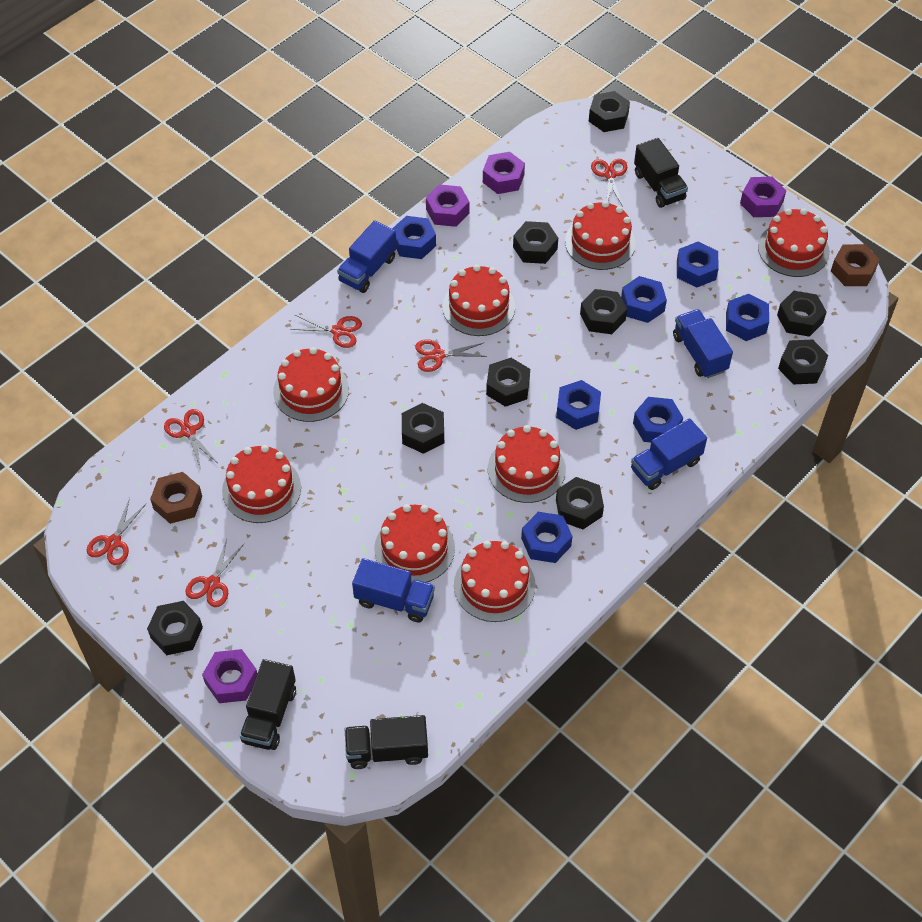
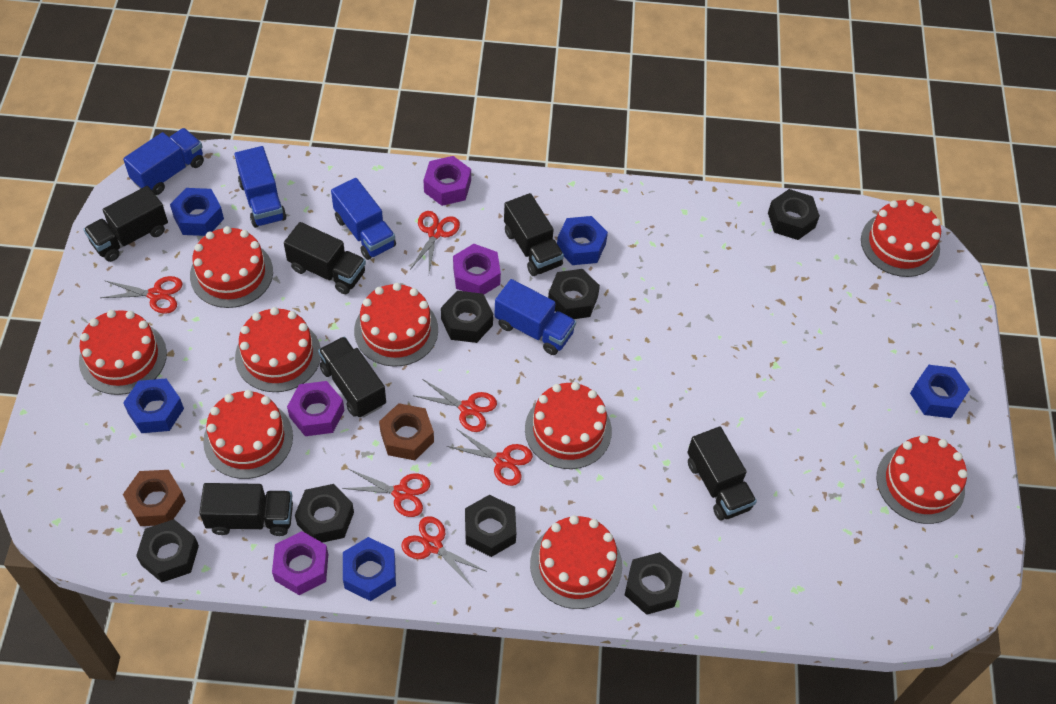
black nut: 9 -> 7
black truck: 3 -> 6
blue nut: 7 -> 5
red cake: 8 -> 9

